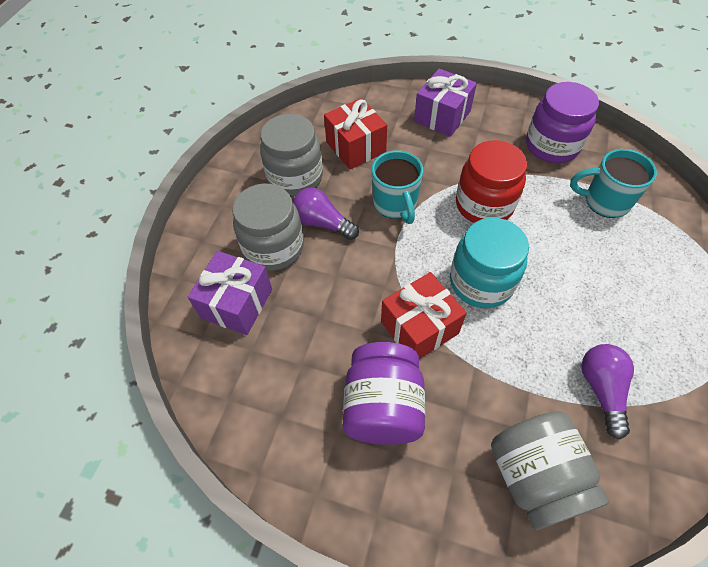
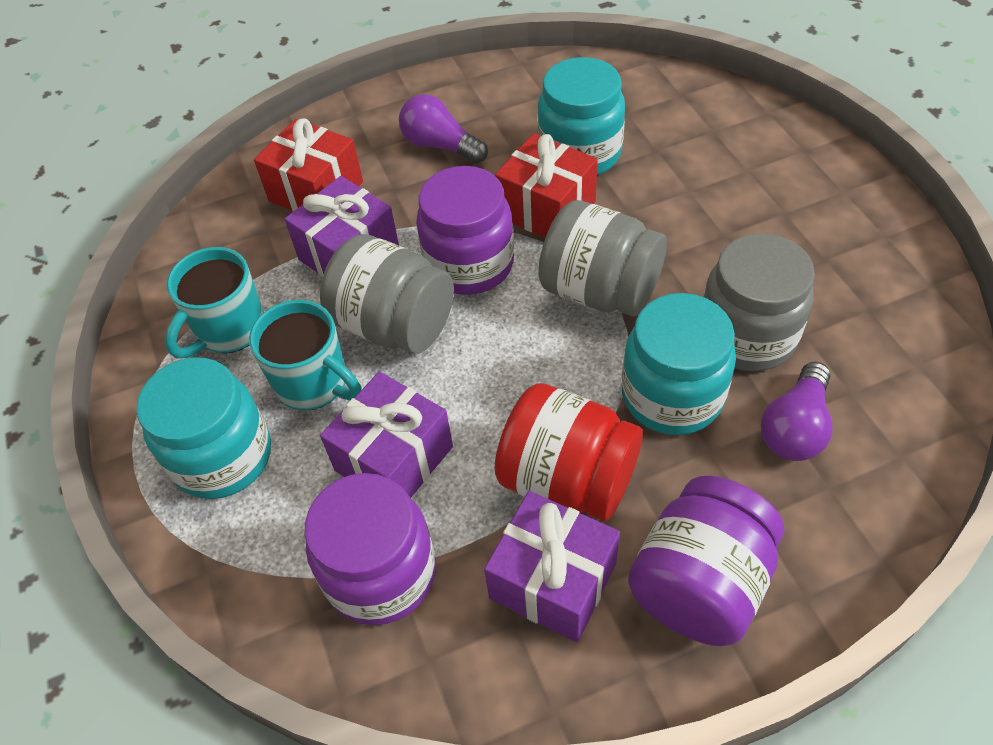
purple gift: 2 -> 3
purple jar: 2 -> 3
turquoise jar: 1 -> 3

